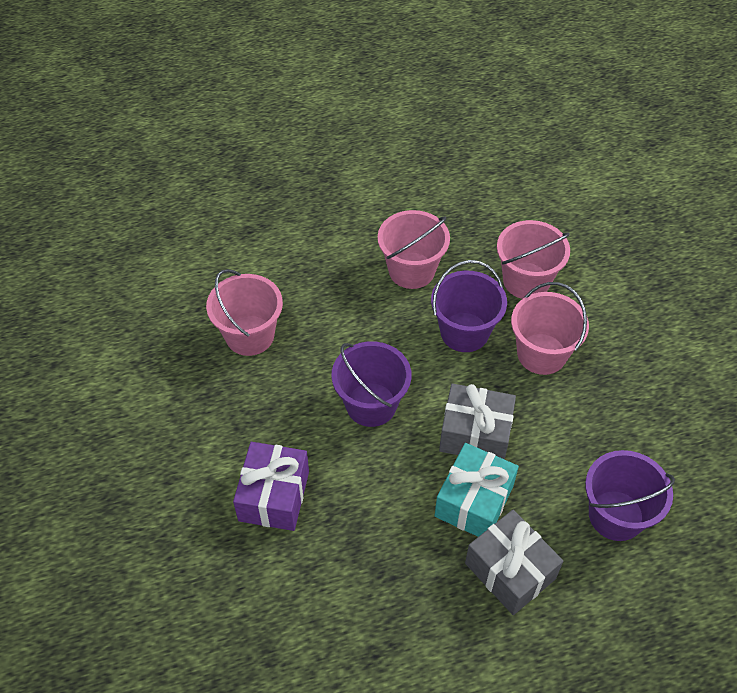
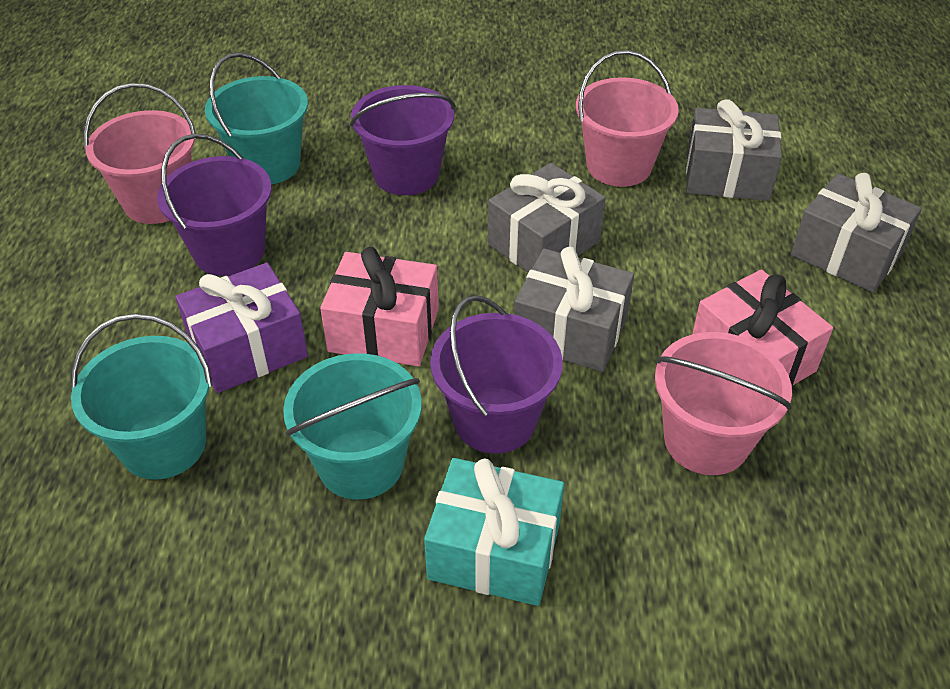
grey gift: 2 -> 4
pink bucket: 4 -> 3
pink gift: 0 -> 2
turquoise bucket: 0 -> 3

